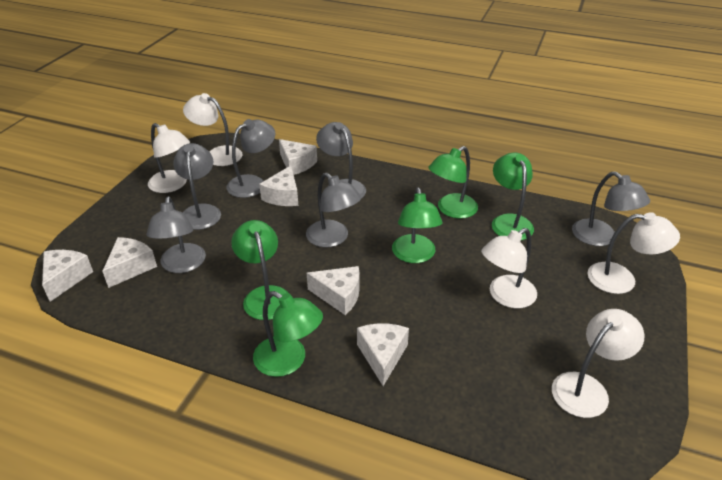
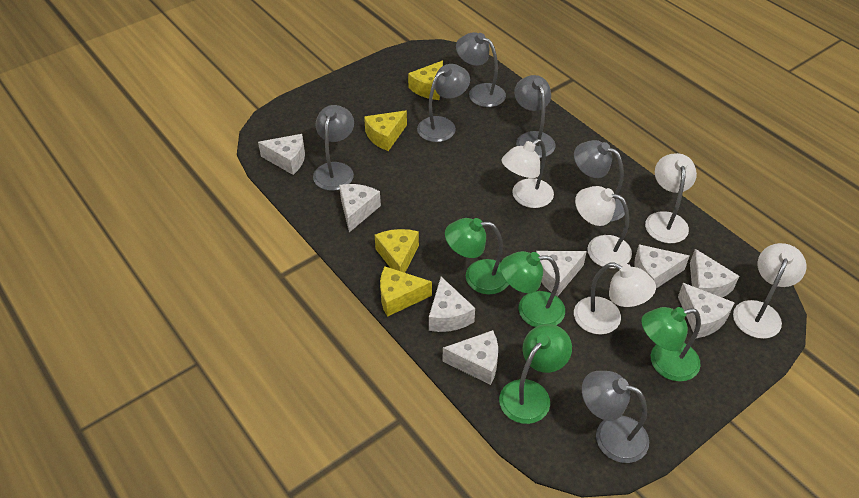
green lamp: 5 -> 4
white cheese: 6 -> 8
yellow cheese: 0 -> 4

